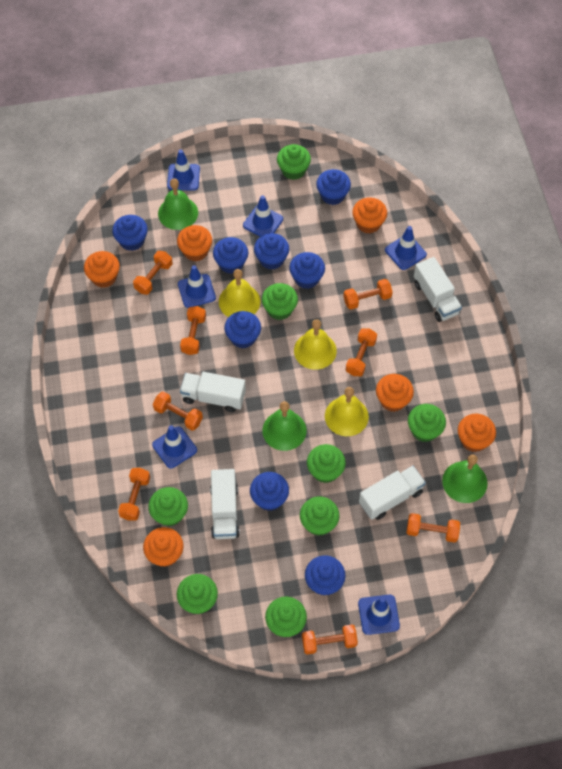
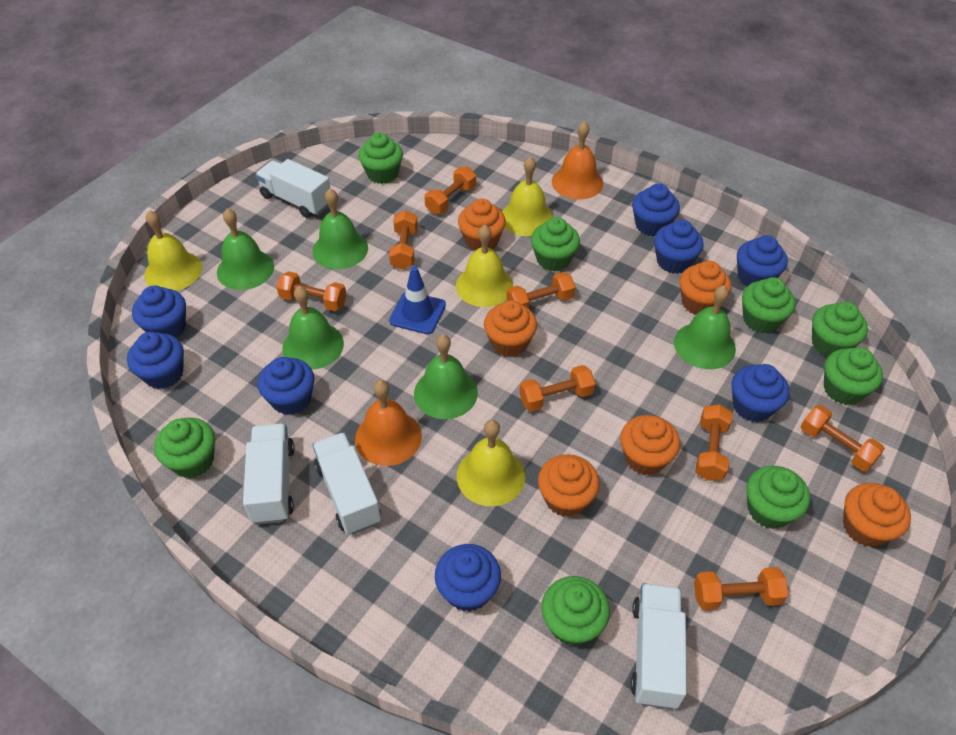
blue traffic cone: 6 -> 1
green bell: 3 -> 5
orange bell: 0 -> 2
yellow bell: 3 -> 4

